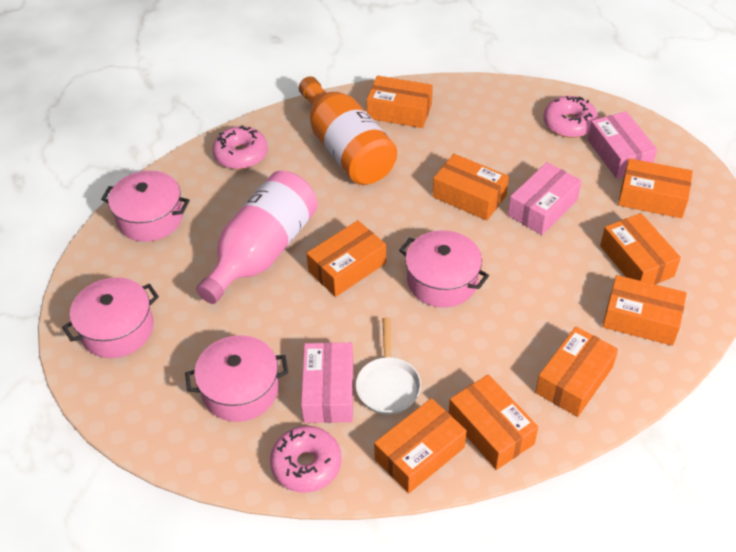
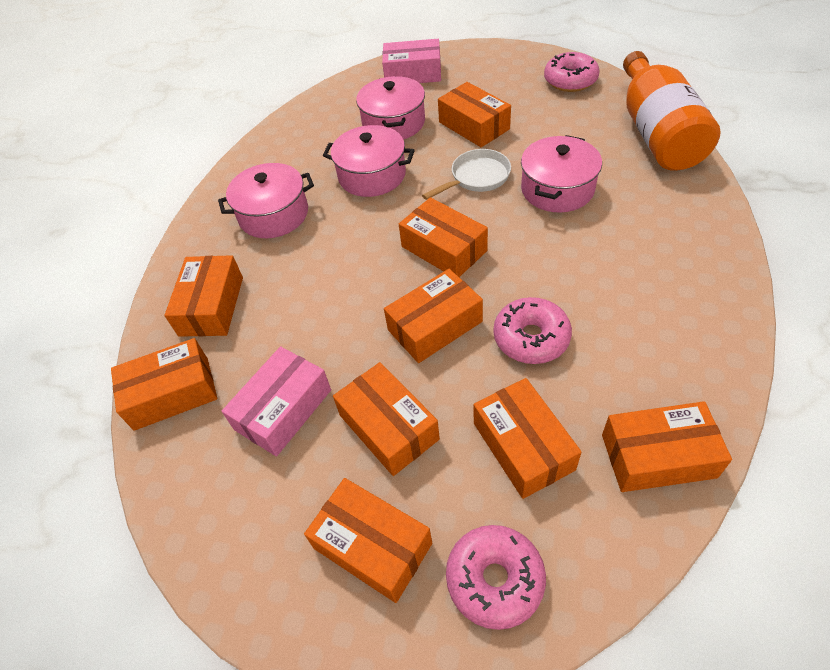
pink bottle: 1 -> 0
pink box: 3 -> 2

